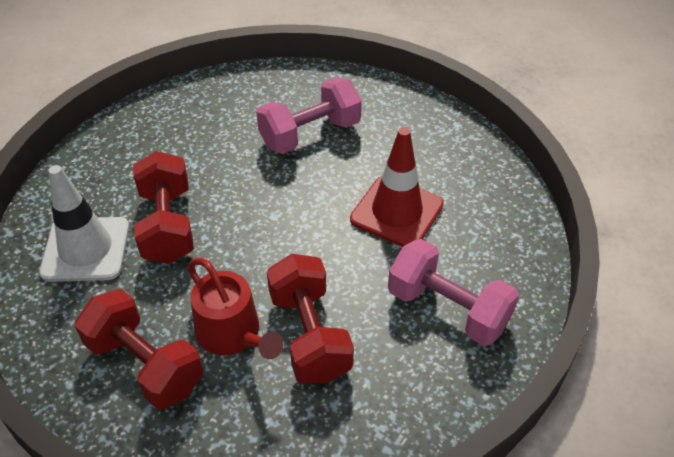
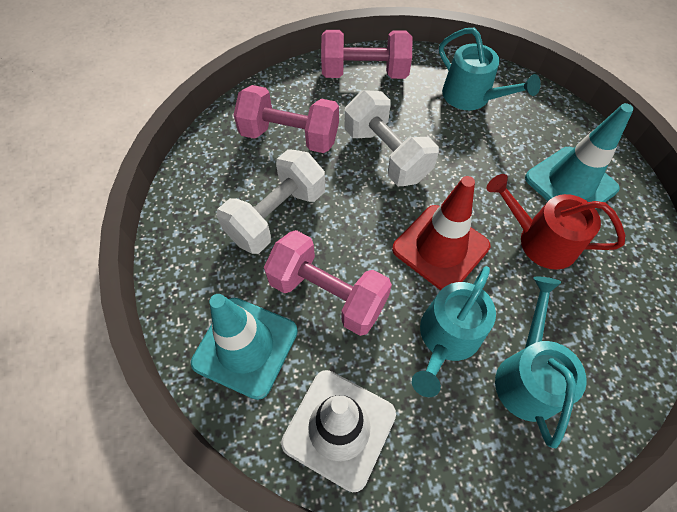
pink dumbbell: 2 -> 3
red dumbbell: 3 -> 0
turquoise traffic cone: 0 -> 2
turquoise watering can: 0 -> 3
white dumbbell: 0 -> 2

